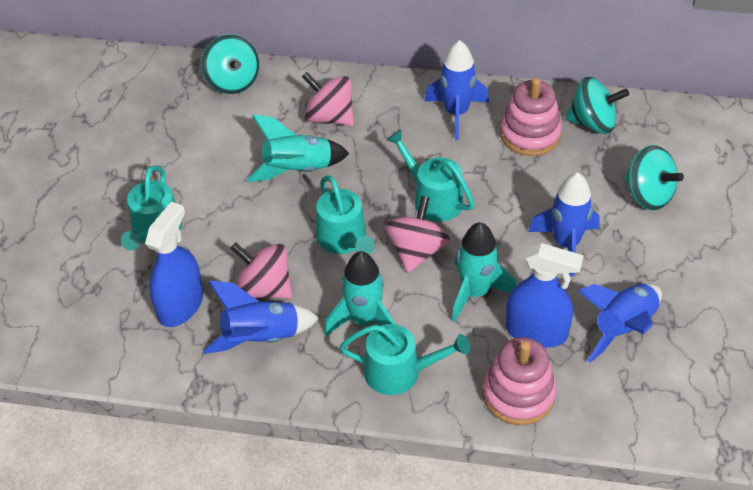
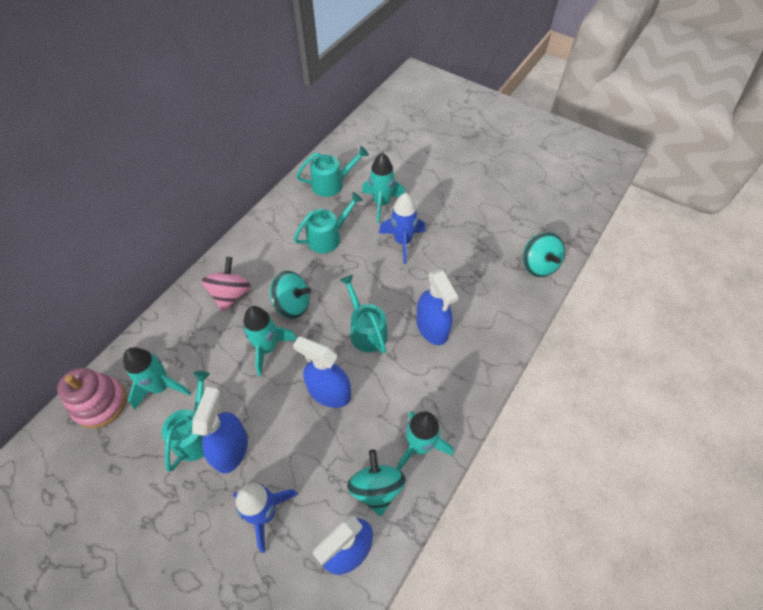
blue rocket: 4 -> 2
blue spray bottle: 2 -> 4
pink spinning top: 3 -> 1
pink stacking toy: 2 -> 1
turquoise rocket: 3 -> 4

